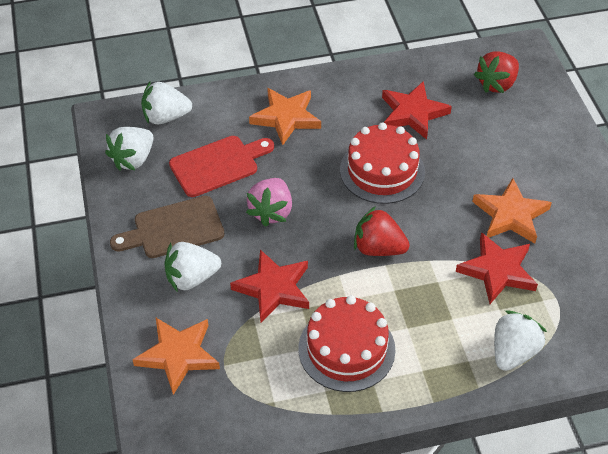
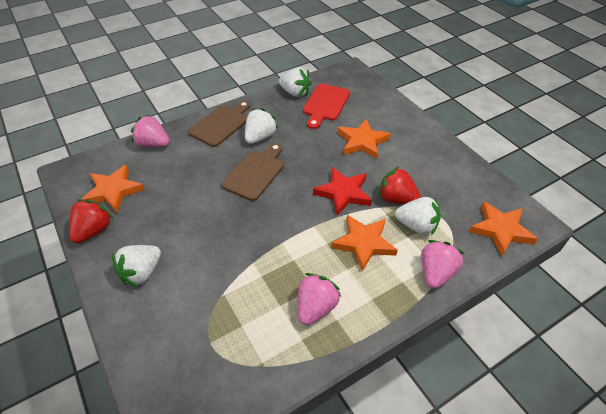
brown cutting board: 1 -> 2
orange star: 3 -> 4
pink strawberry: 1 -> 3
red cake: 2 -> 0
red star: 3 -> 1

